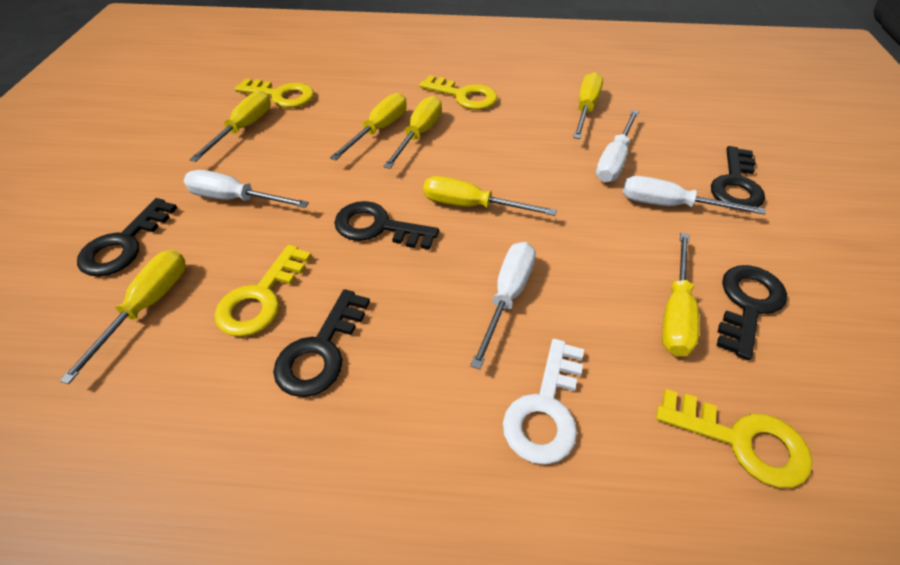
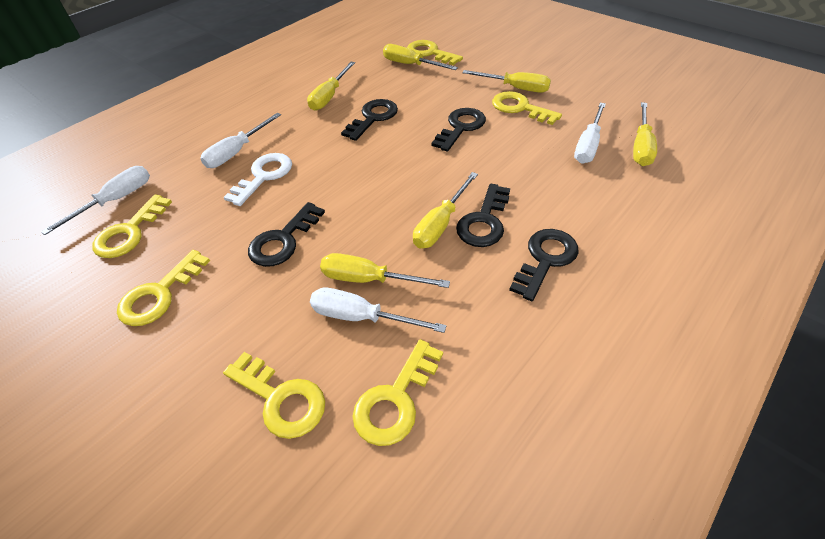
yellow key: 4 -> 6
yellow screwdriver: 7 -> 6

